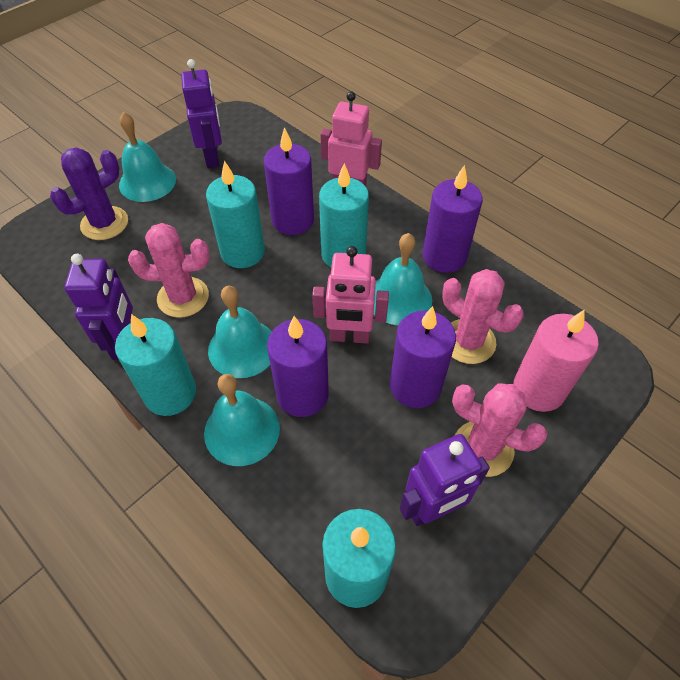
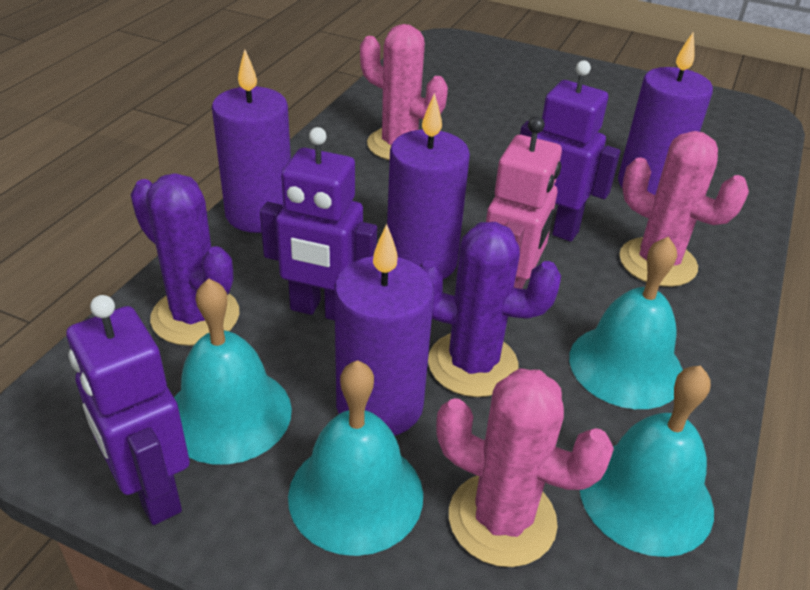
pink candle: 1 -> 0
pink robot: 2 -> 1
purple cactus: 1 -> 2
turquoise candle: 4 -> 0

